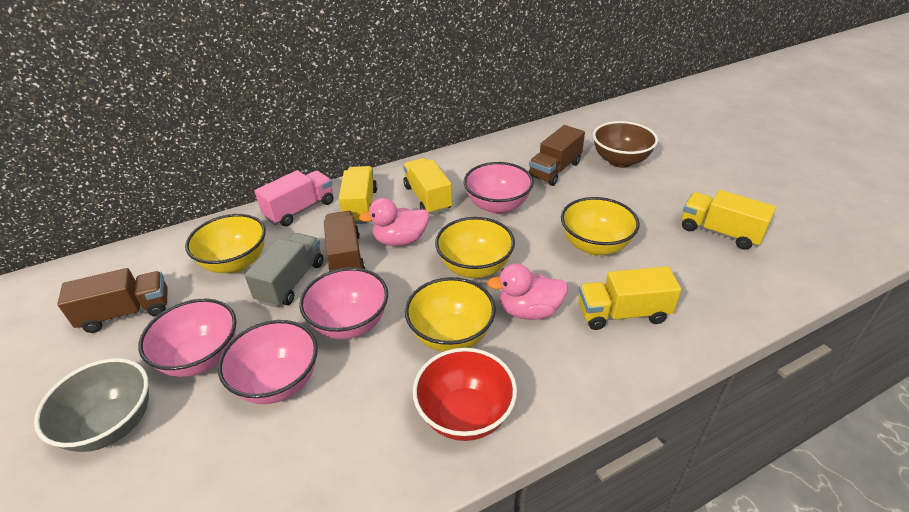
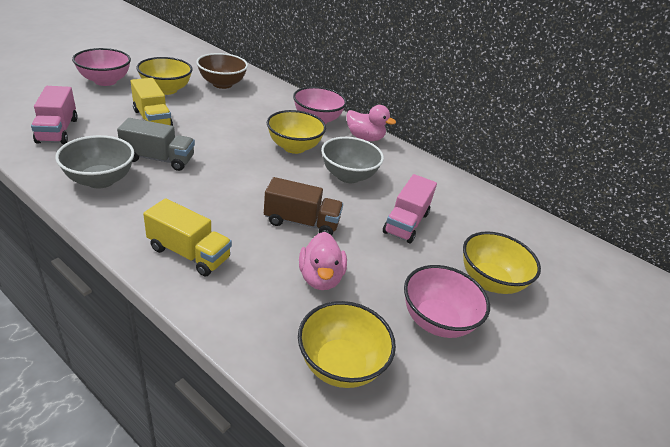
brown truck: 3 -> 1
grey bowl: 1 -> 2
pink bowl: 4 -> 3
pink truck: 1 -> 2
red bowl: 1 -> 0
yellow truck: 4 -> 2

